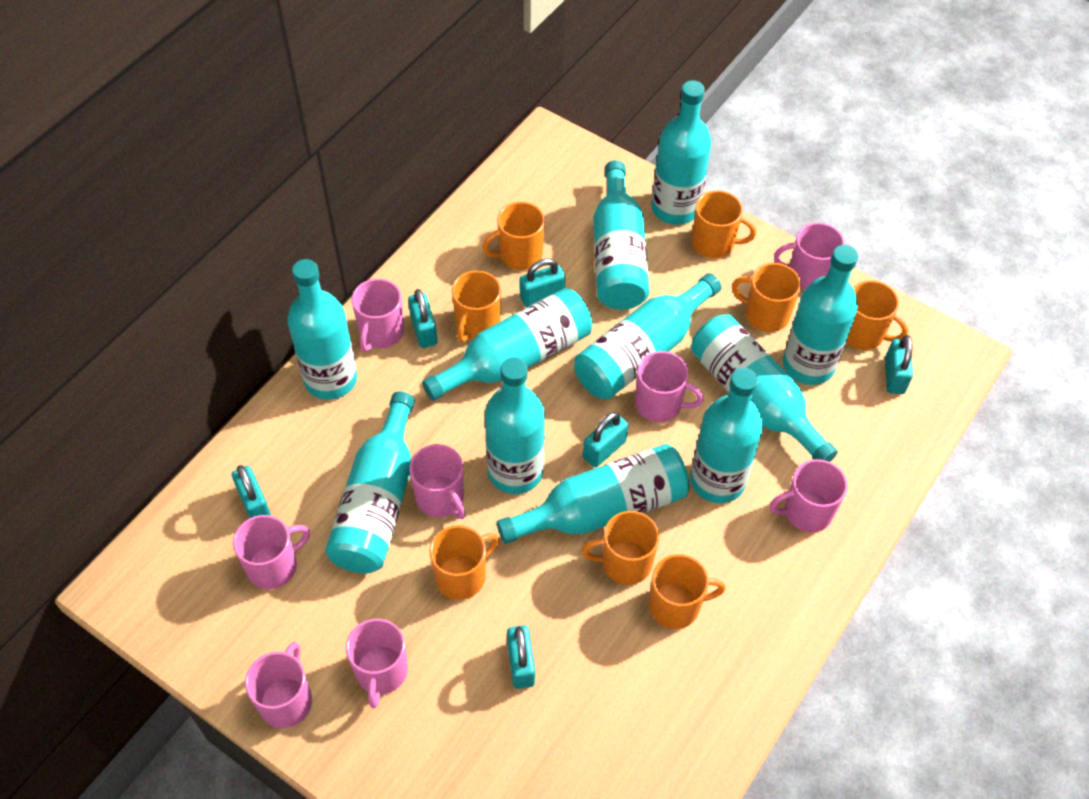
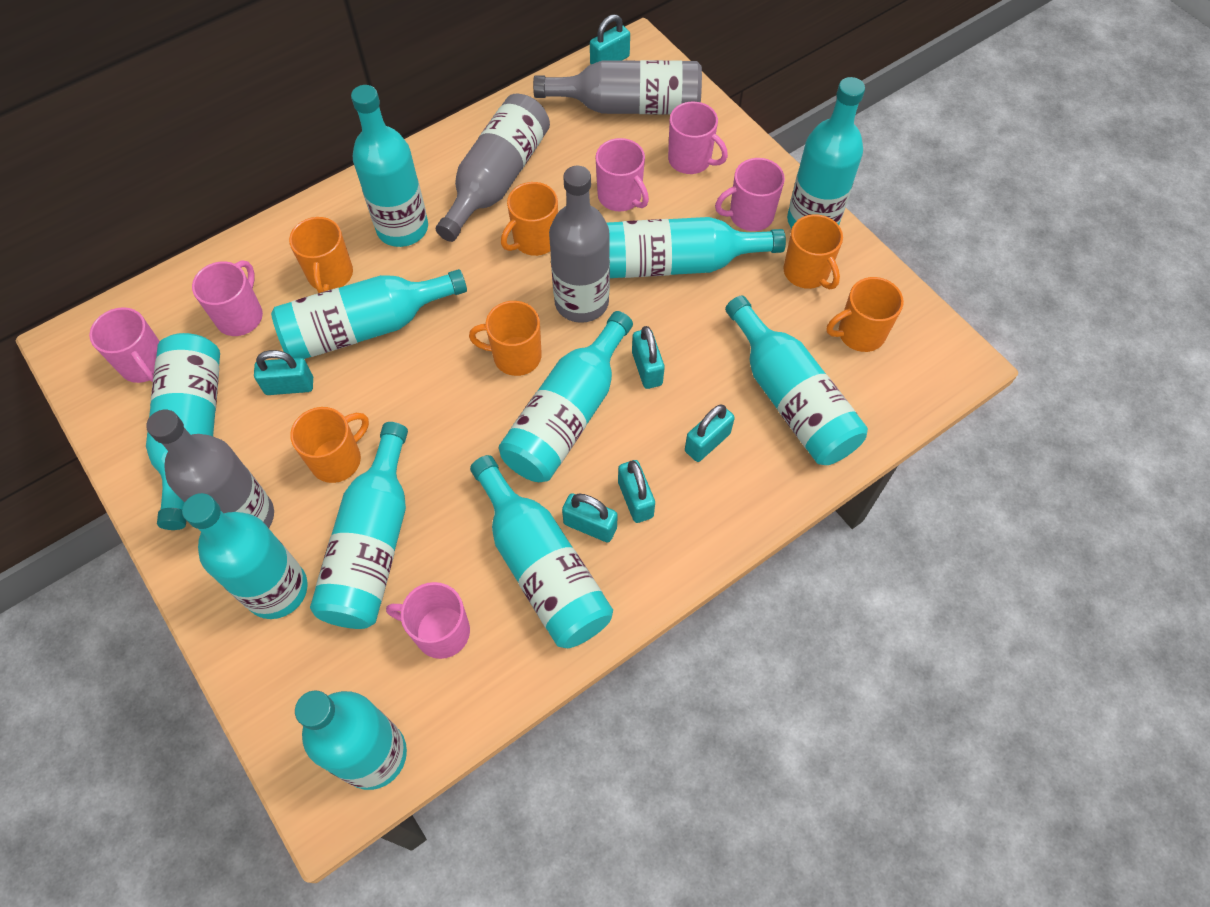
grey bottle: 0 -> 4
orange mug: 8 -> 6
pink mug: 8 -> 6

